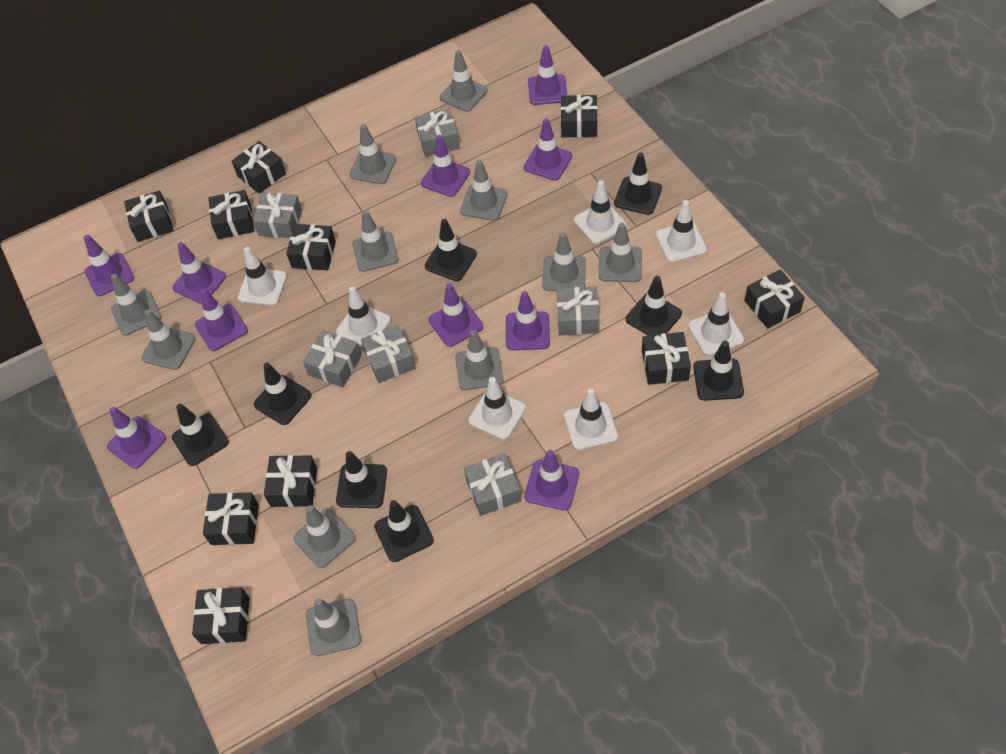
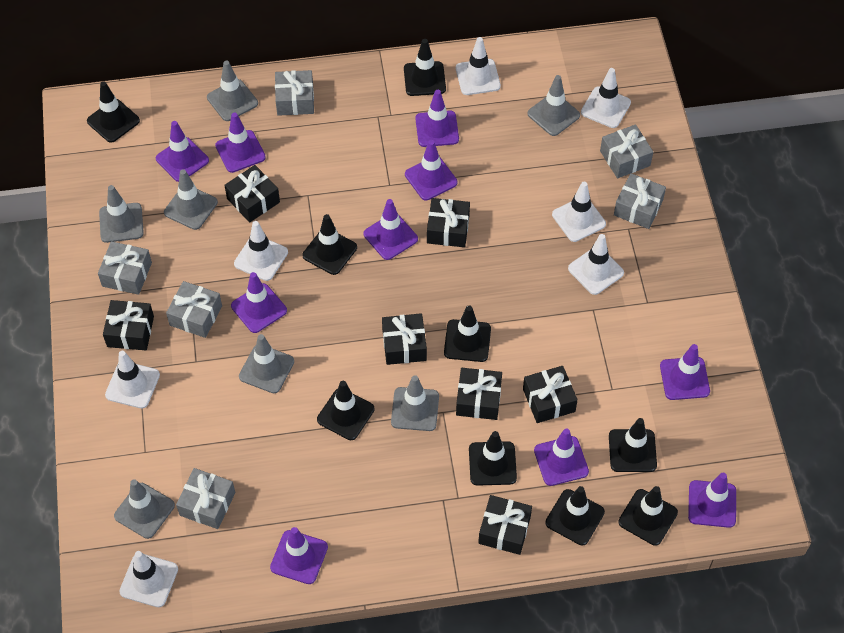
black gift: 10 -> 7
black traffic cone: 8 -> 9
grey traffic cone: 11 -> 7

